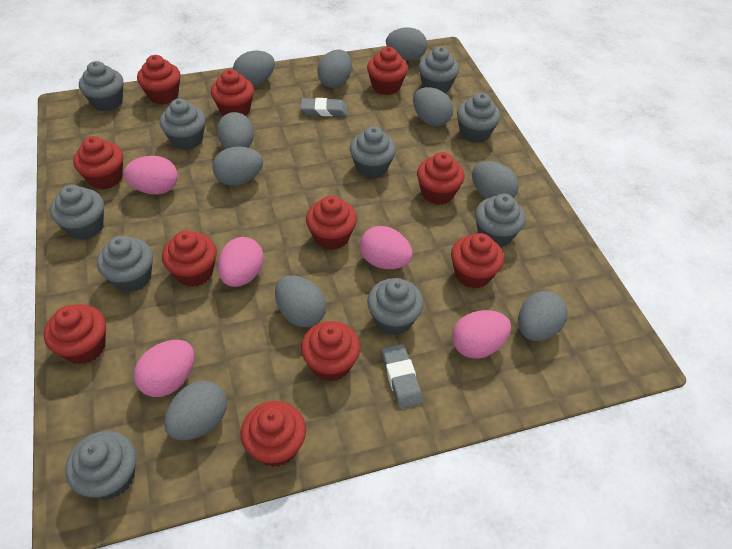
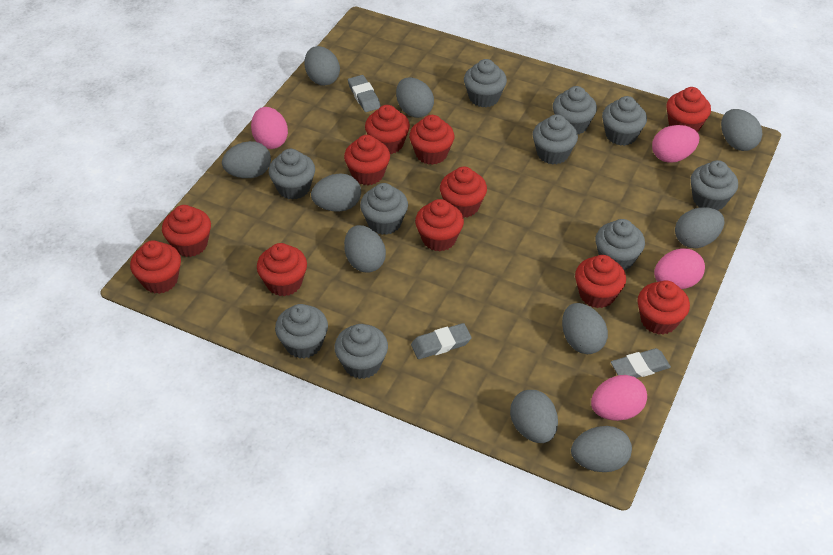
grey eraser: 2 -> 3
pink egg: 5 -> 4

